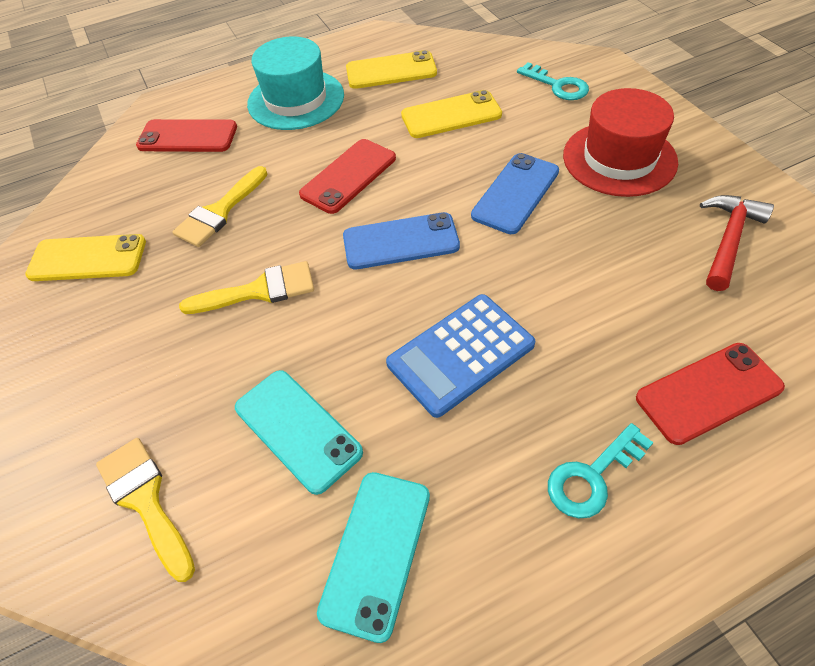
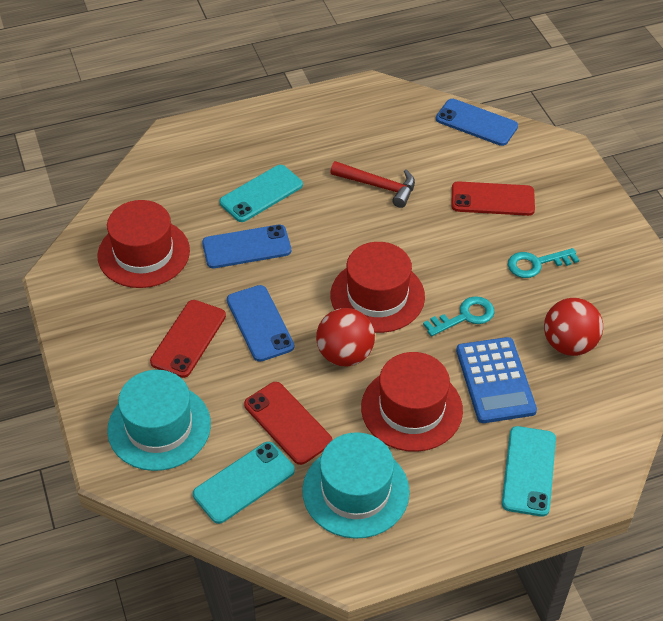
blue phone: 2 -> 3
red ball: 0 -> 2
red hat: 1 -> 3
turquoise hat: 1 -> 2
turquoise phone: 2 -> 3
yellow brush: 3 -> 0
yellow phone: 3 -> 0

